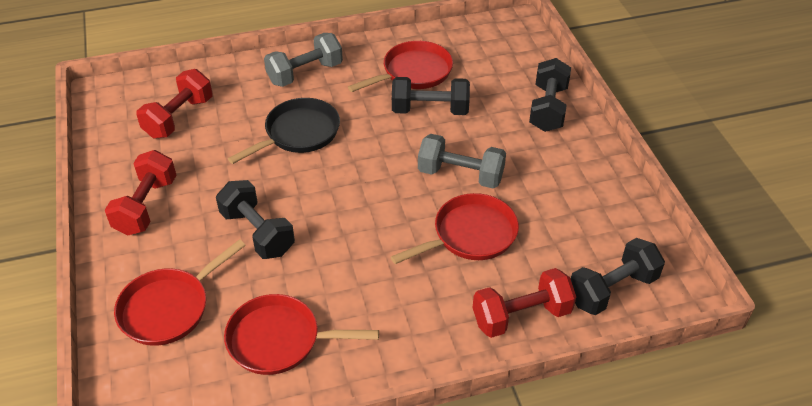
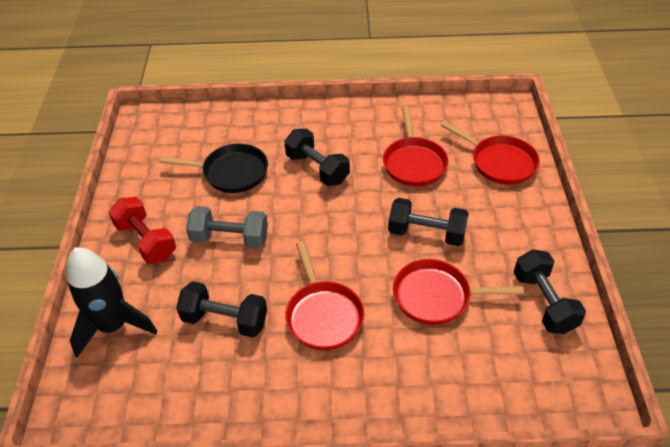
black rocket: 0 -> 1
grey dumbbell: 2 -> 1
red dumbbell: 3 -> 1

